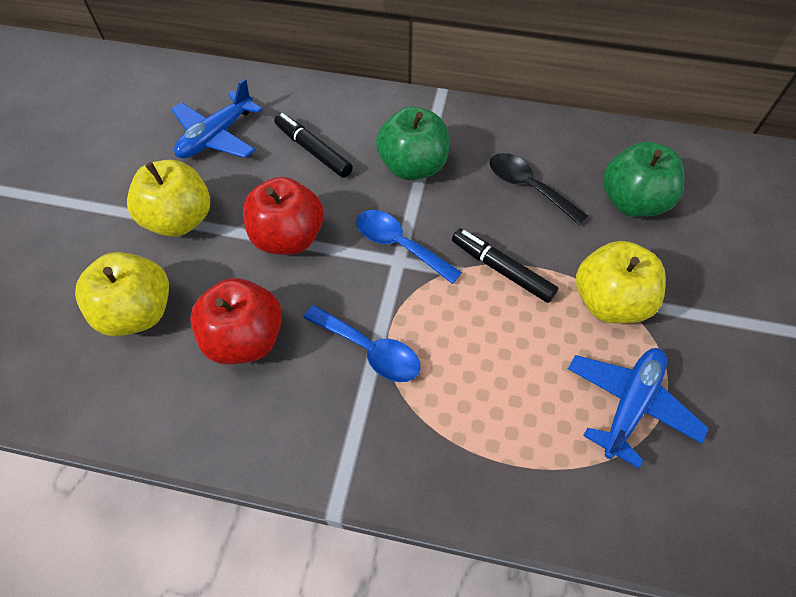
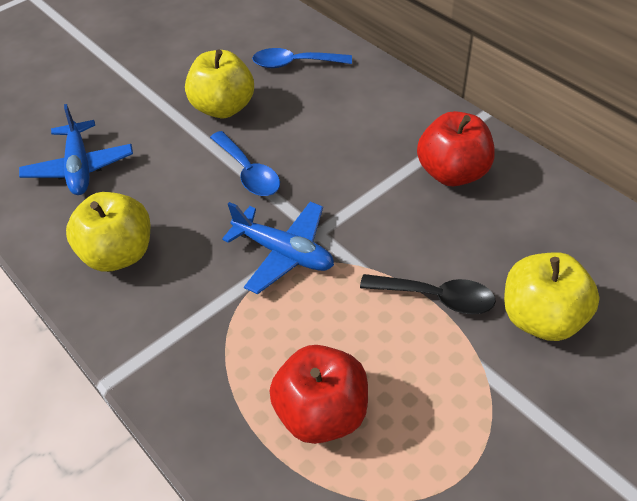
black marker: 2 -> 0
green apple: 2 -> 0

